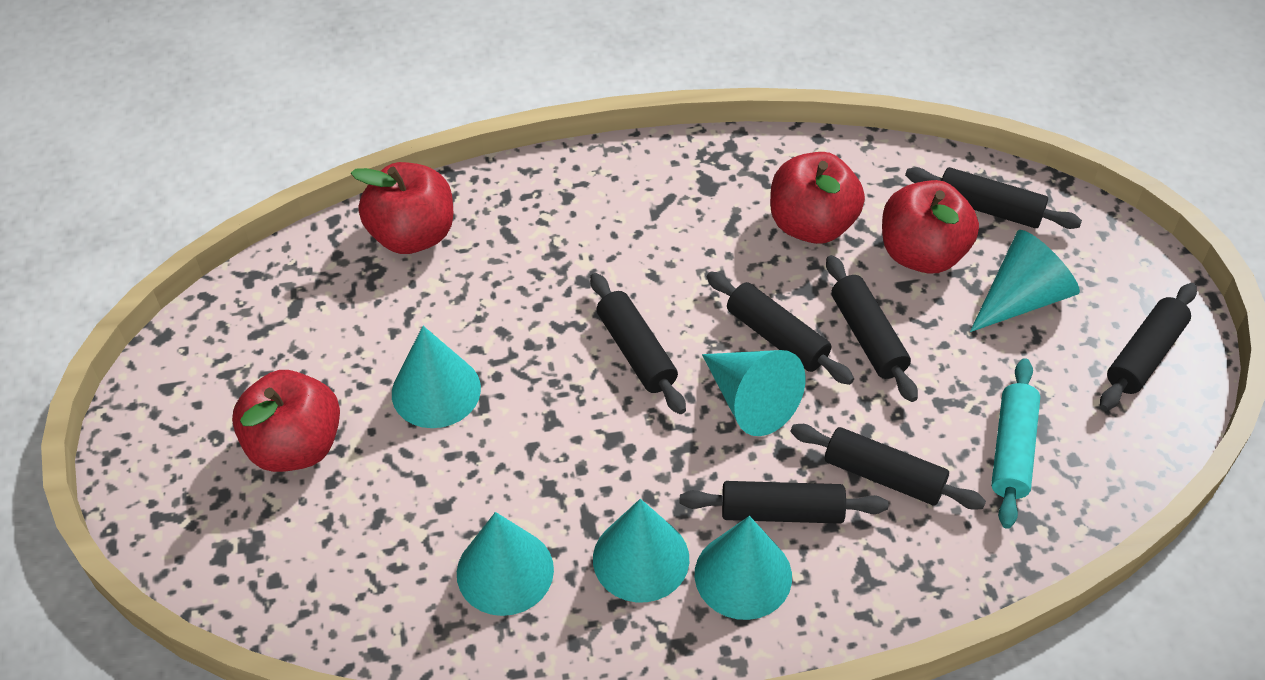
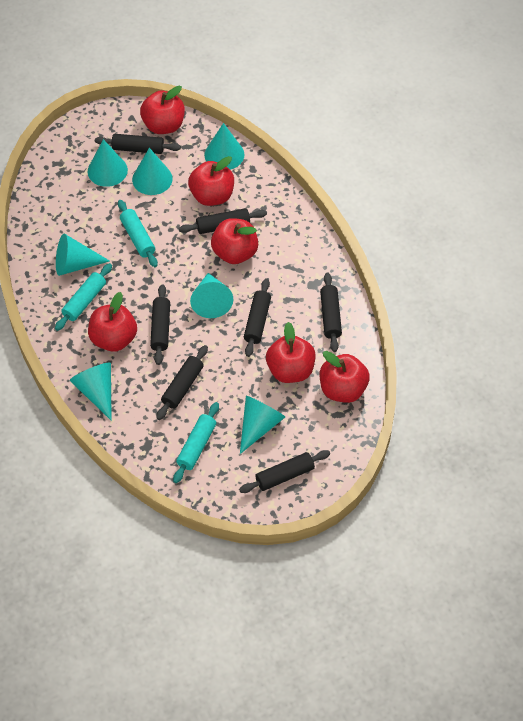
red apple: 4 -> 6
turquoise cone: 6 -> 7
turquoise rolling pin: 1 -> 3

